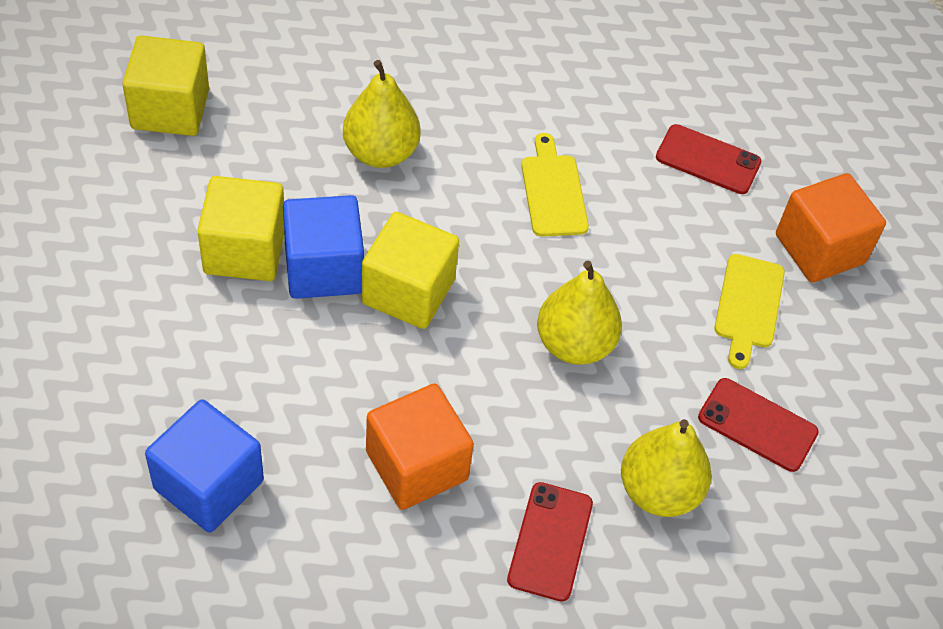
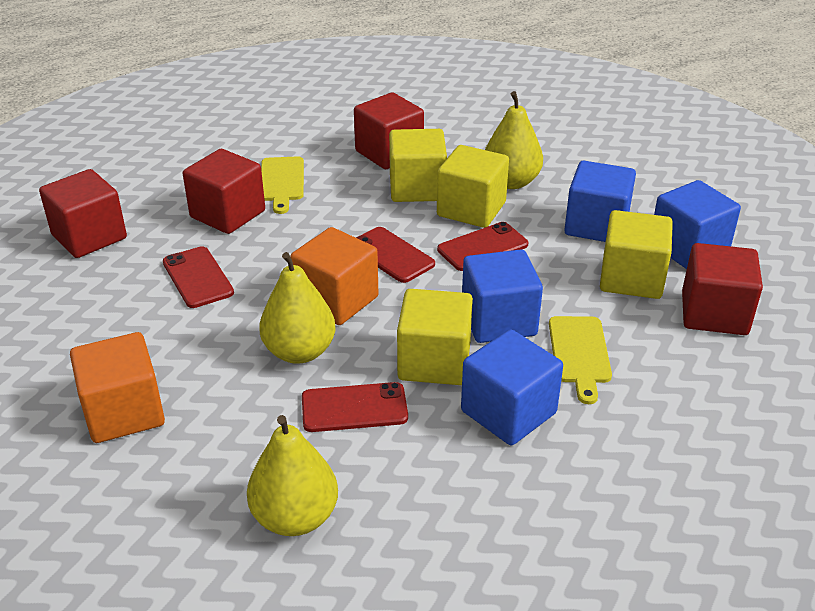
blue cube: 2 -> 4
red cube: 0 -> 4
red phone: 3 -> 4
yellow cube: 3 -> 4

